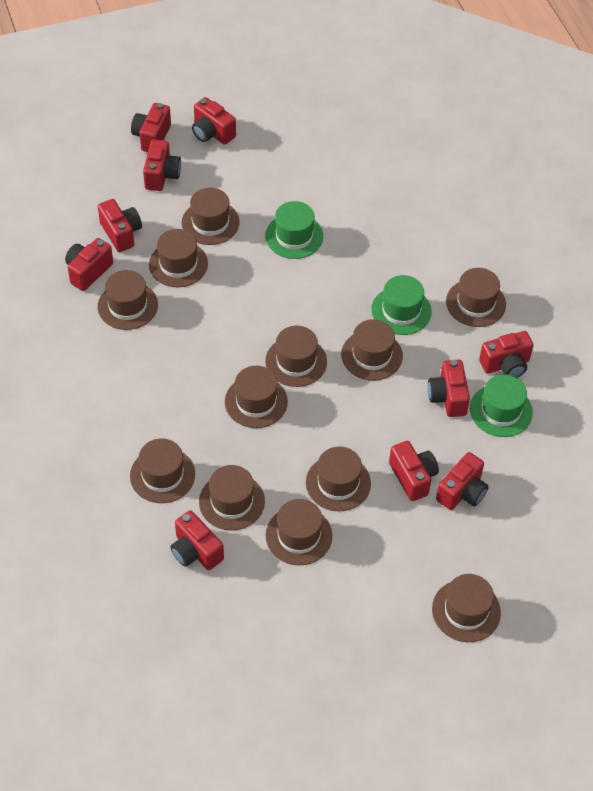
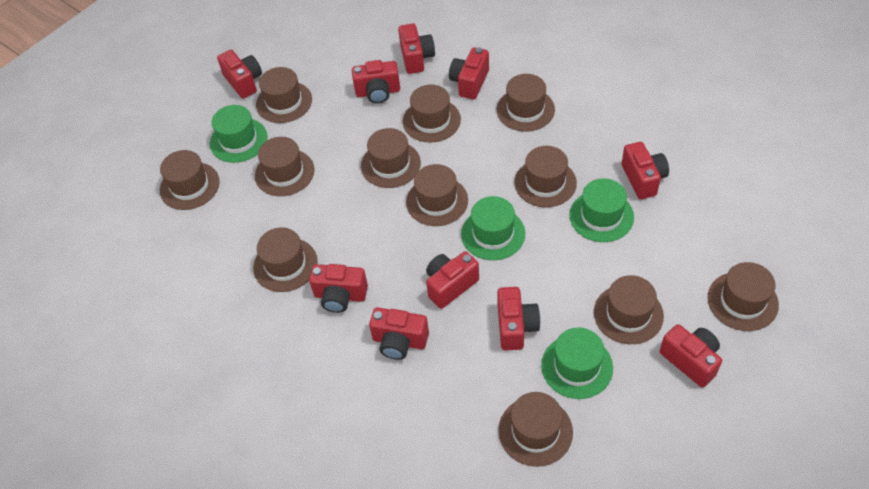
green hat: 3 -> 4

